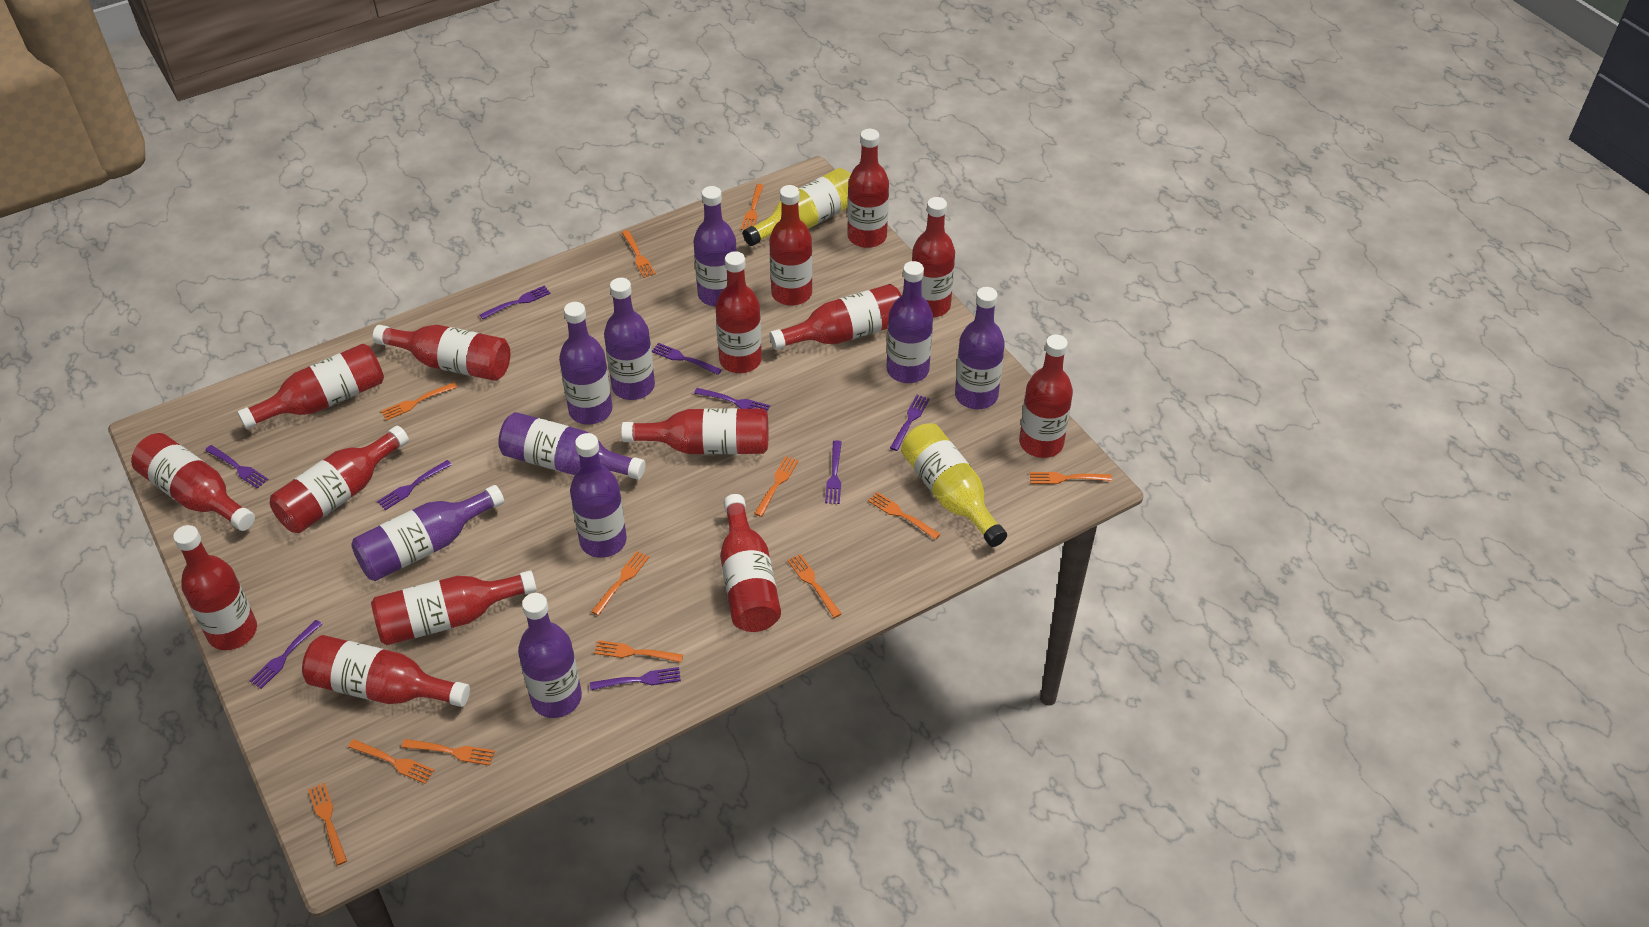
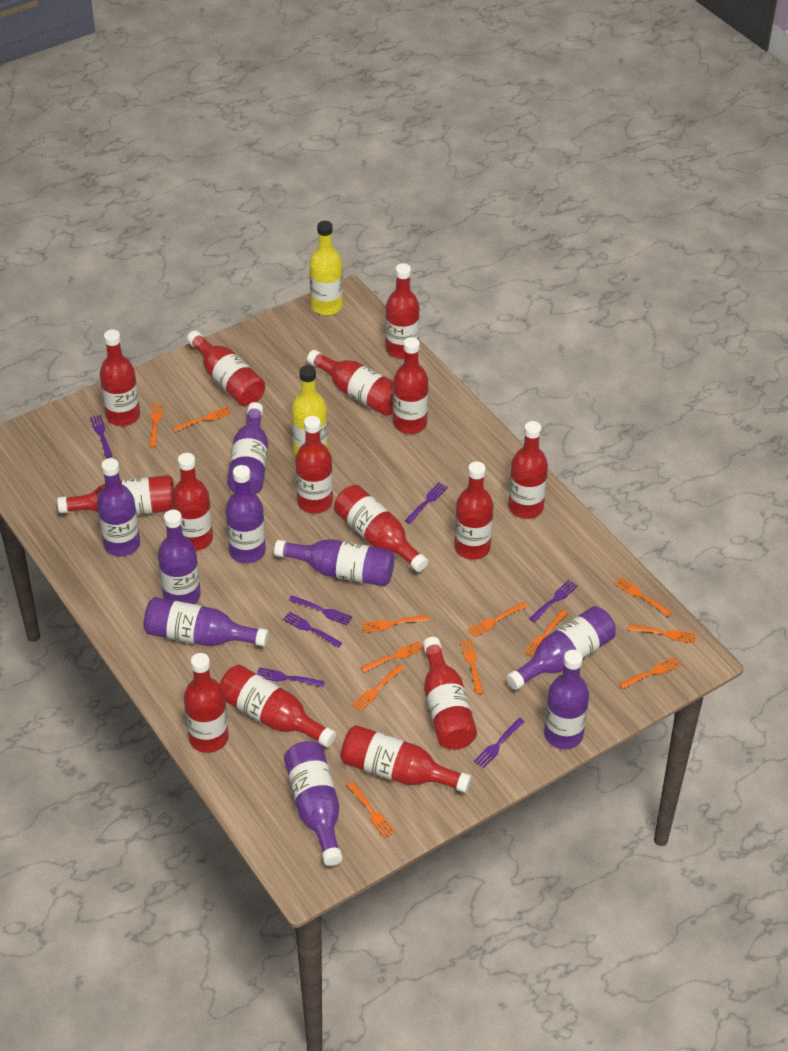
purple fork: 9 -> 7

